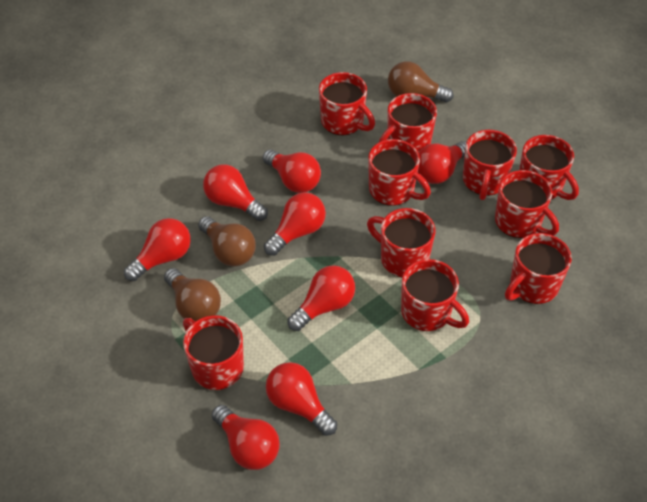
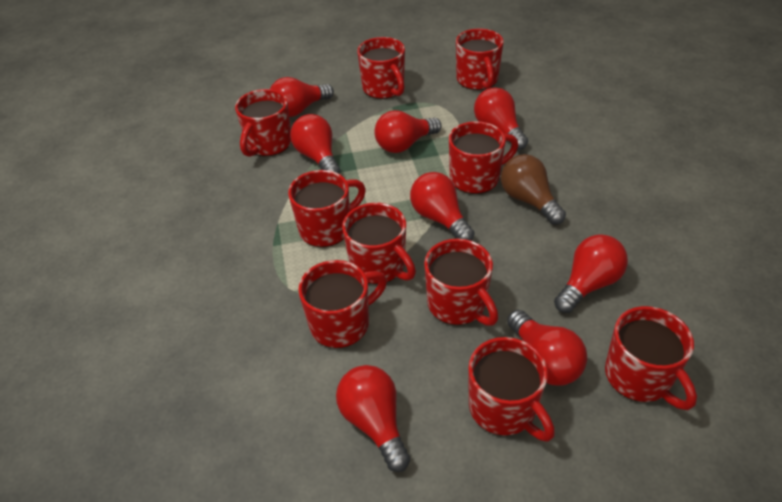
brown light bulb: 3 -> 1

